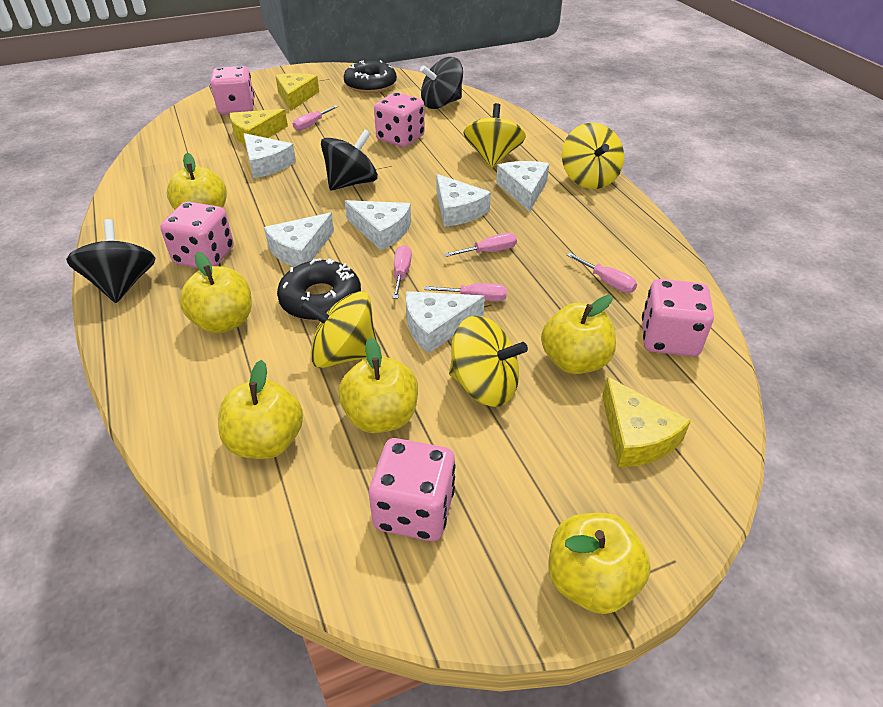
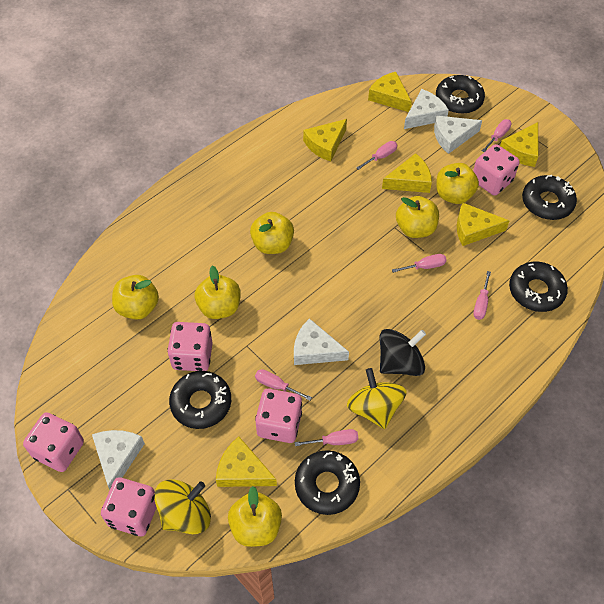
black donut: 2 -> 5
black spinning top: 3 -> 1
pink screwdriver: 5 -> 6
white cheese: 6 -> 4
yellow cheese: 3 -> 6
yellow spinning top: 4 -> 2

